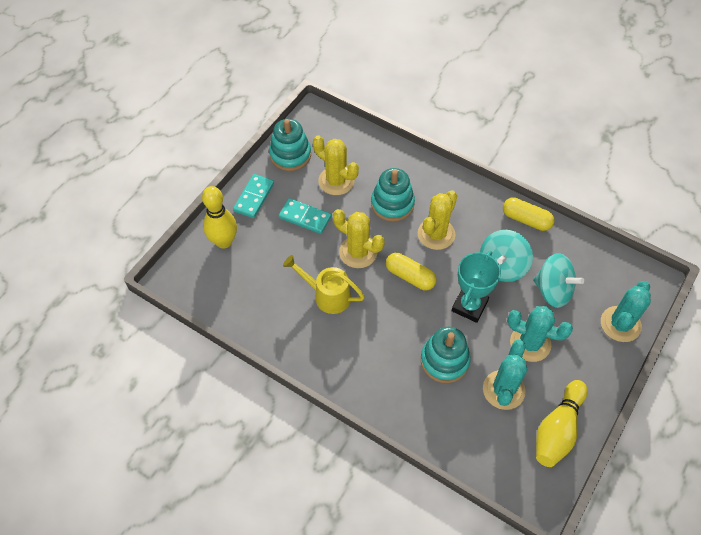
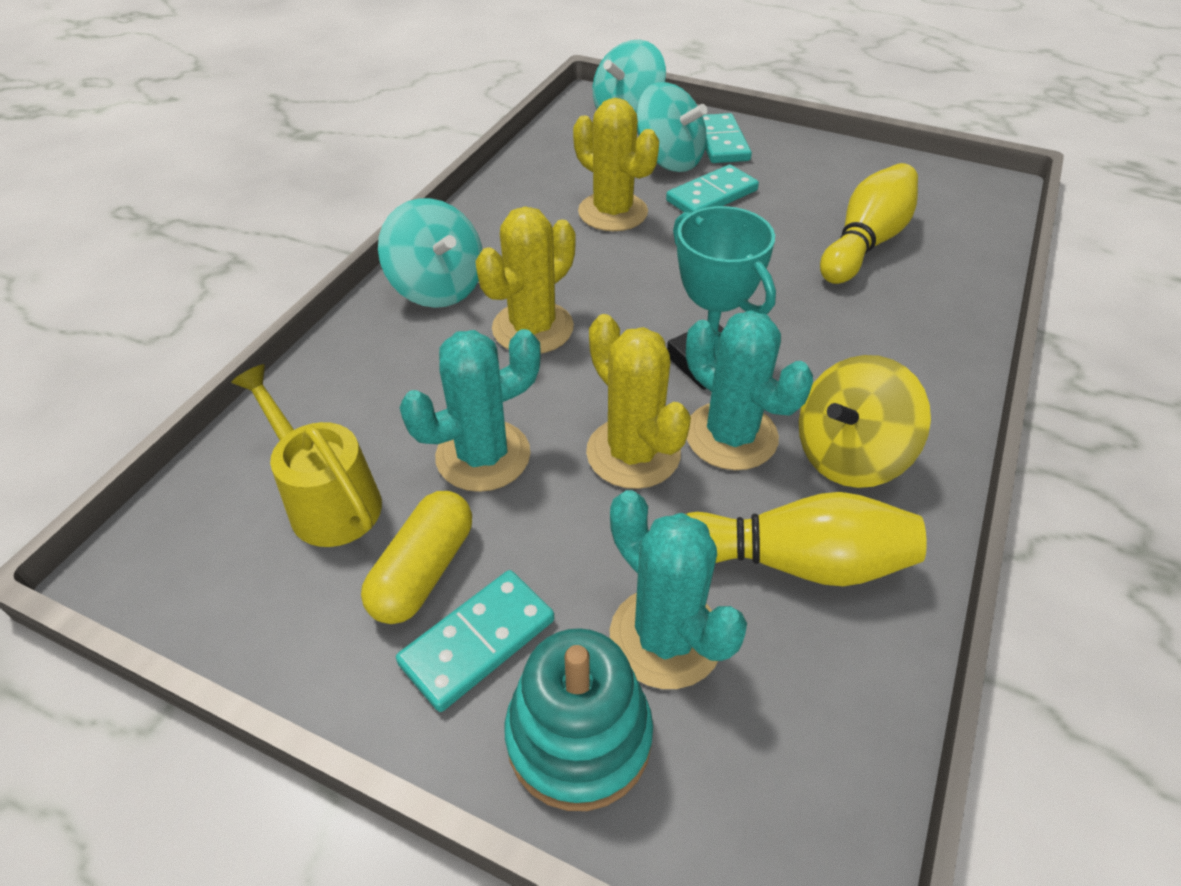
turquoise domino: 2 -> 3
turquoise spinning top: 2 -> 3
turquoise stacking toy: 3 -> 1
yellow capsule: 2 -> 1
yellow spinning top: 0 -> 1

